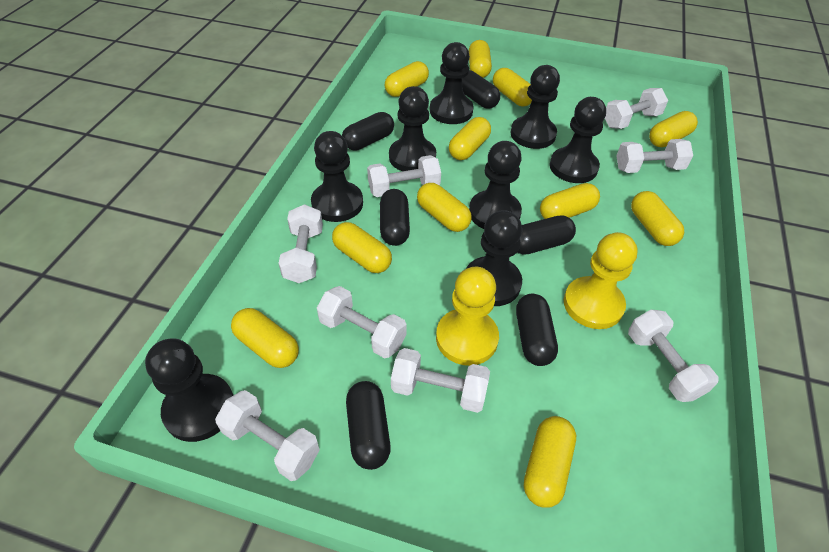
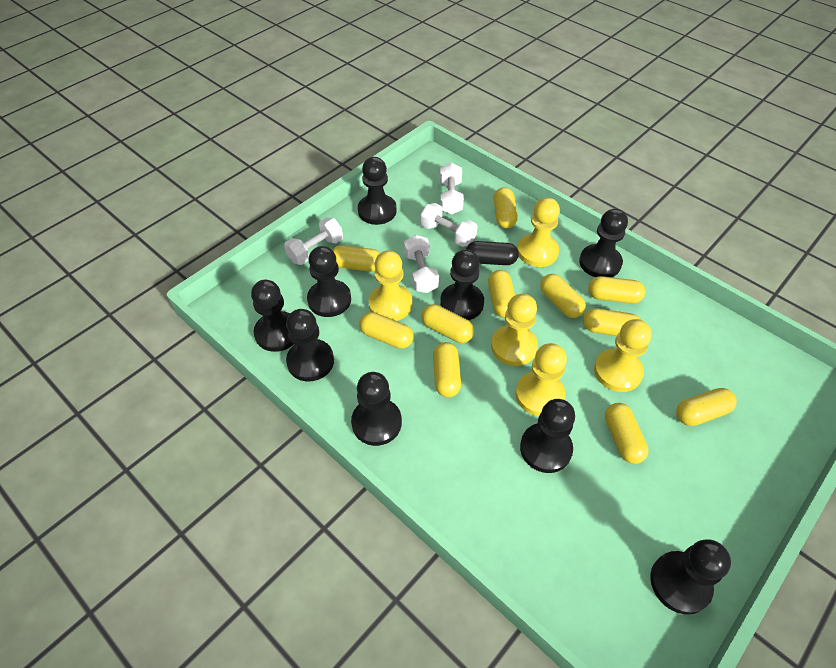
black capsule: 6 -> 1
black pawn: 8 -> 9
white dumbbell: 8 -> 4
yellow pawn: 2 -> 5

